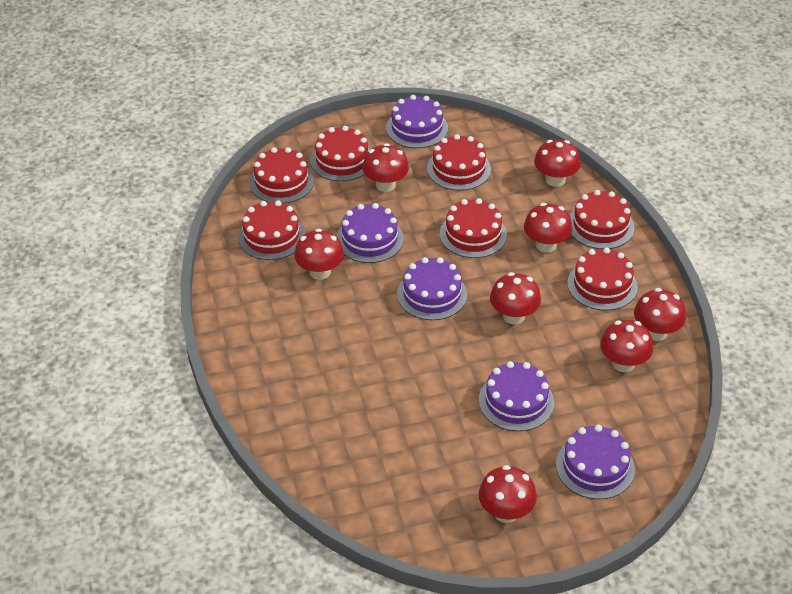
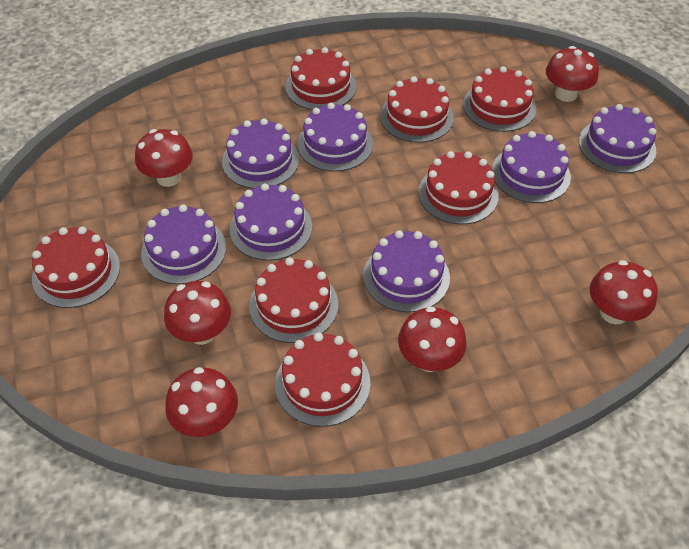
purple cake: 5 -> 7
red mushroom: 8 -> 6

